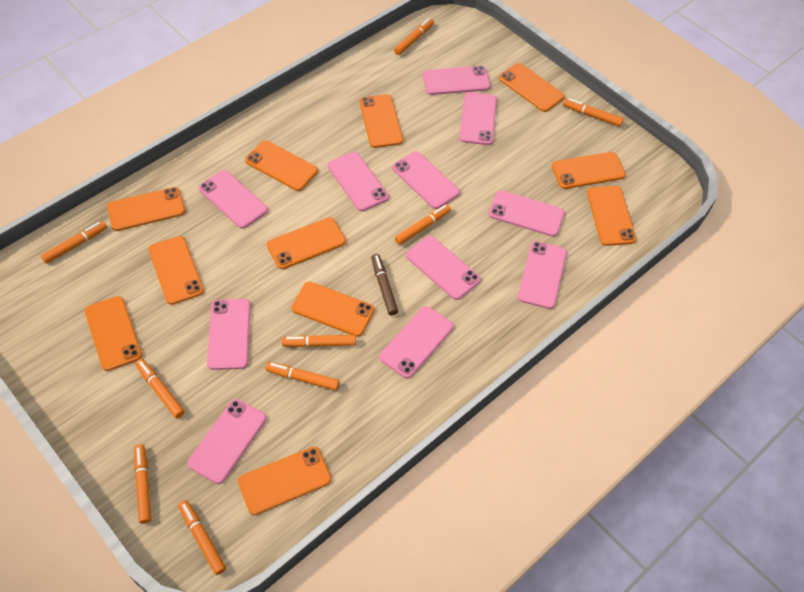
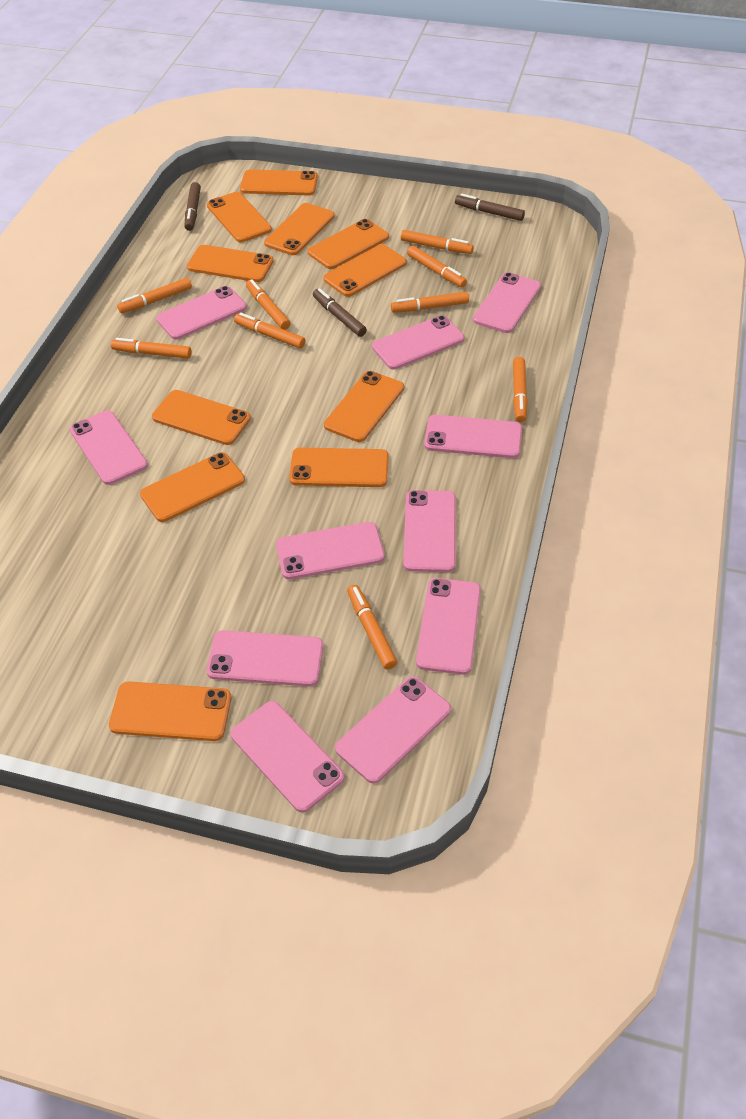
brown marker: 1 -> 3

